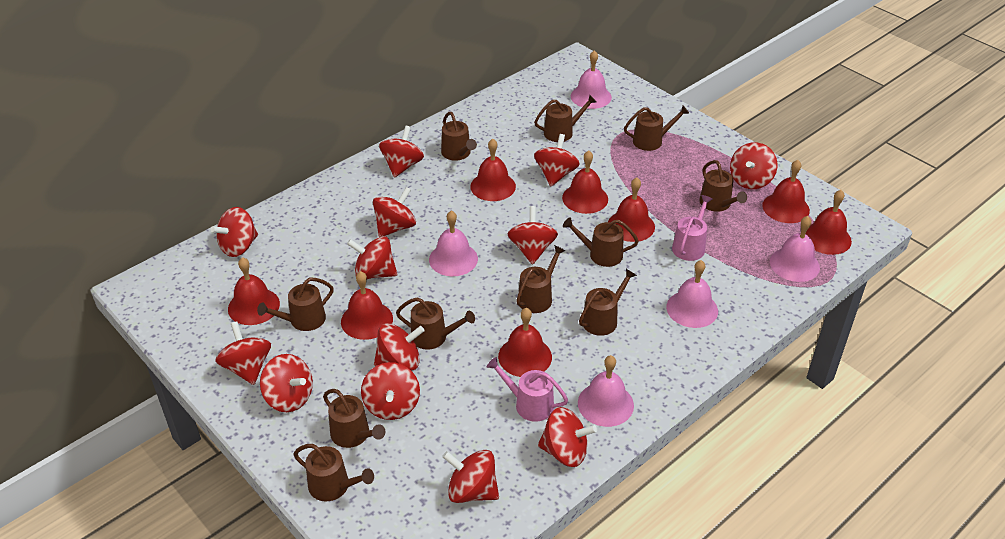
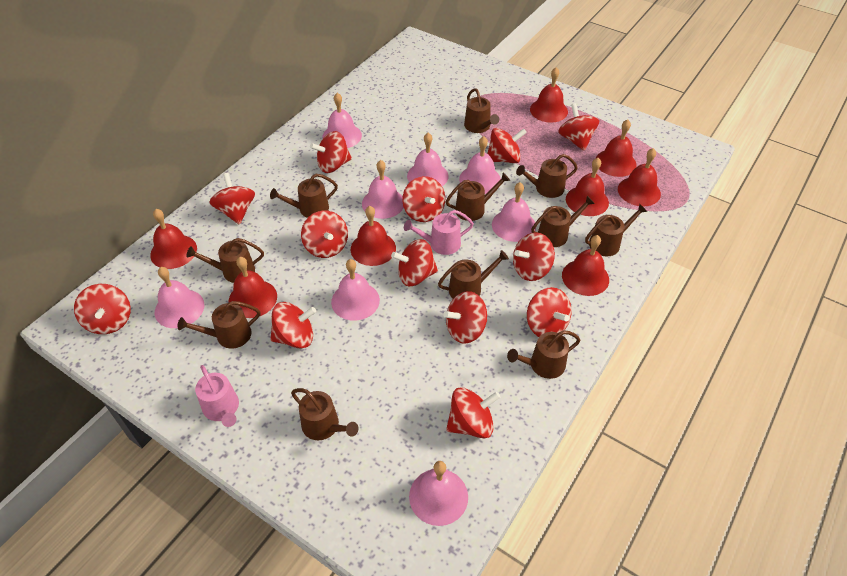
pink bell: 5 -> 8

